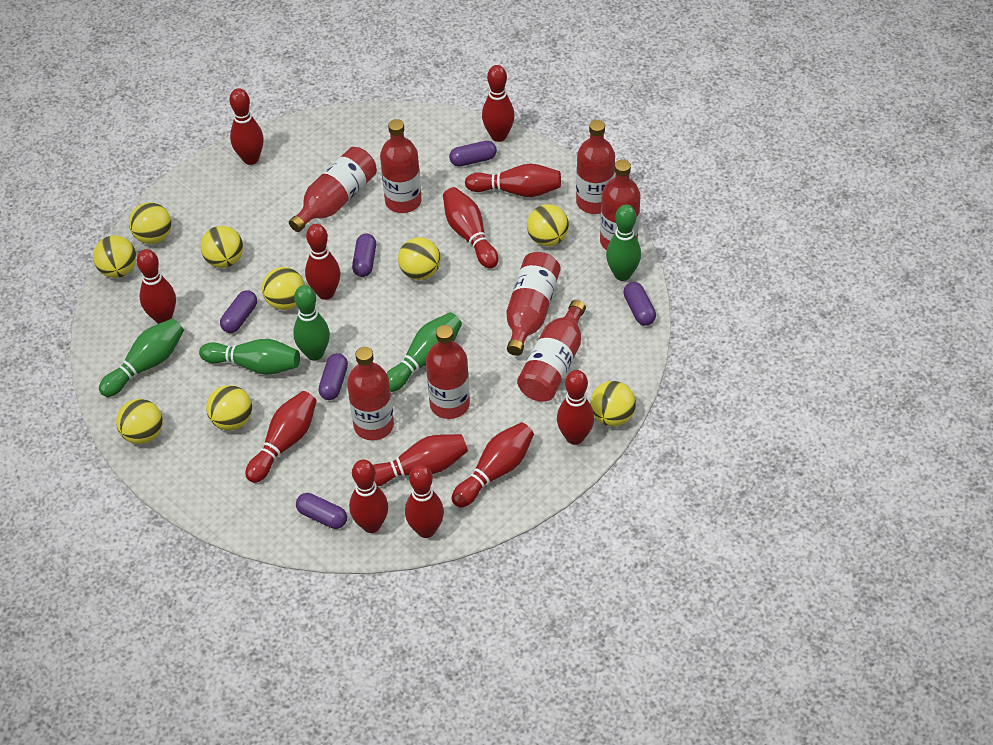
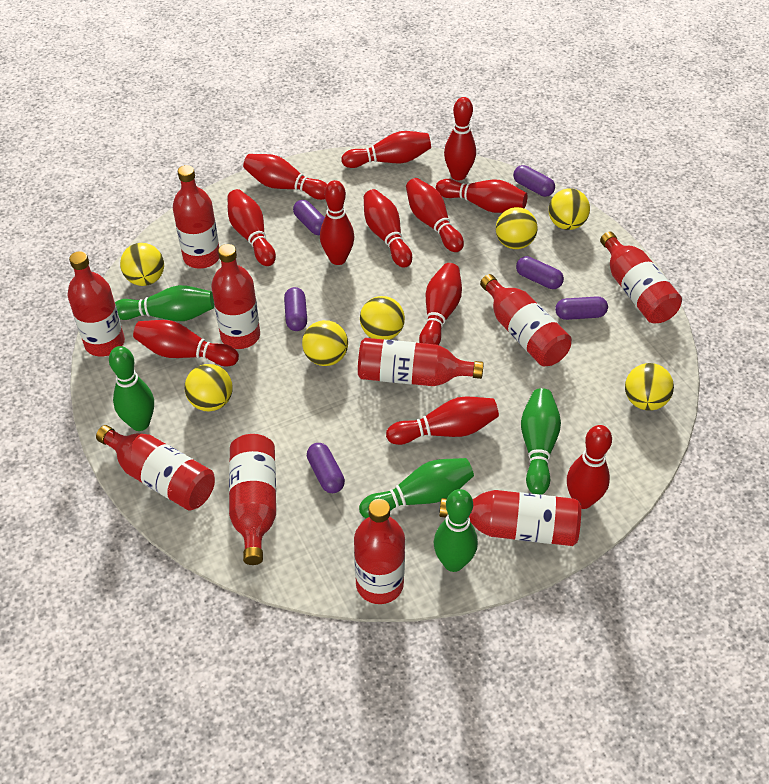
red bottle: 8 -> 10
yellow ball: 9 -> 7

